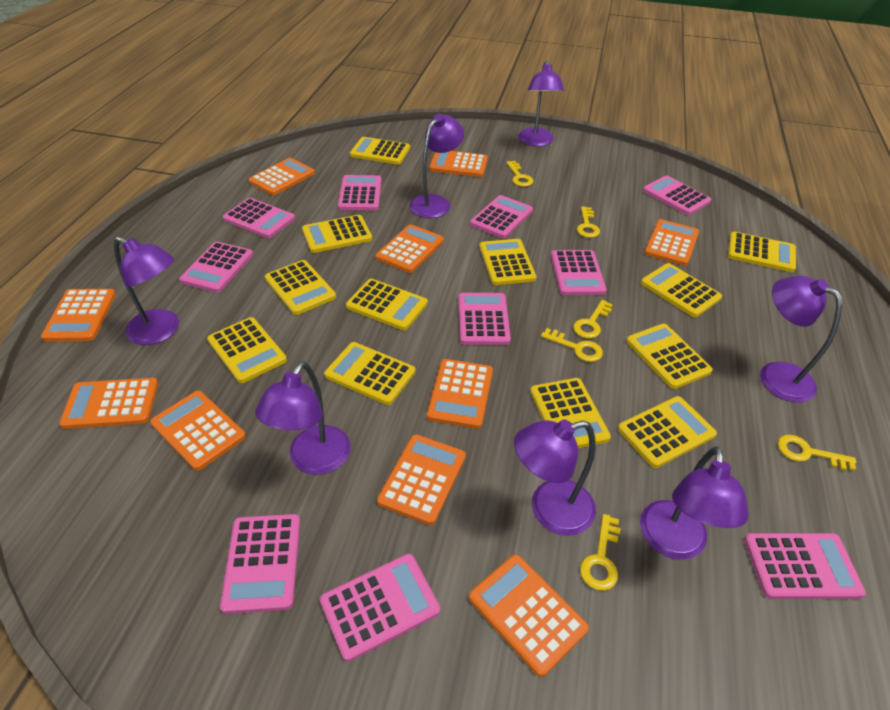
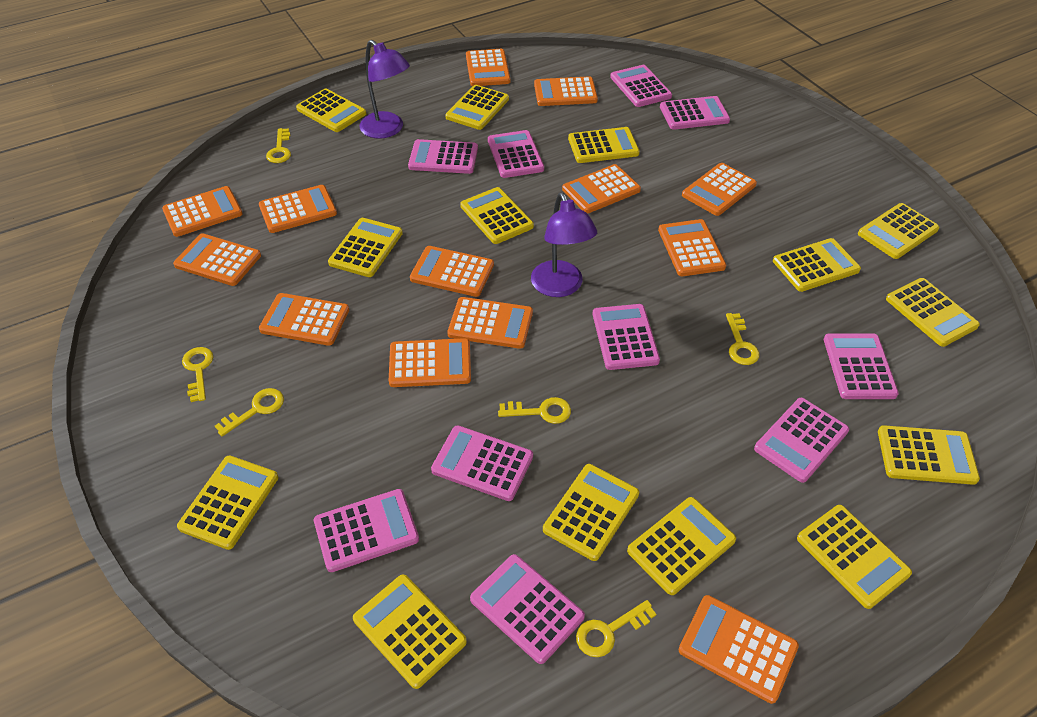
orange calculator: 10 -> 13
purple lamp: 7 -> 2
yellow calculator: 12 -> 14

